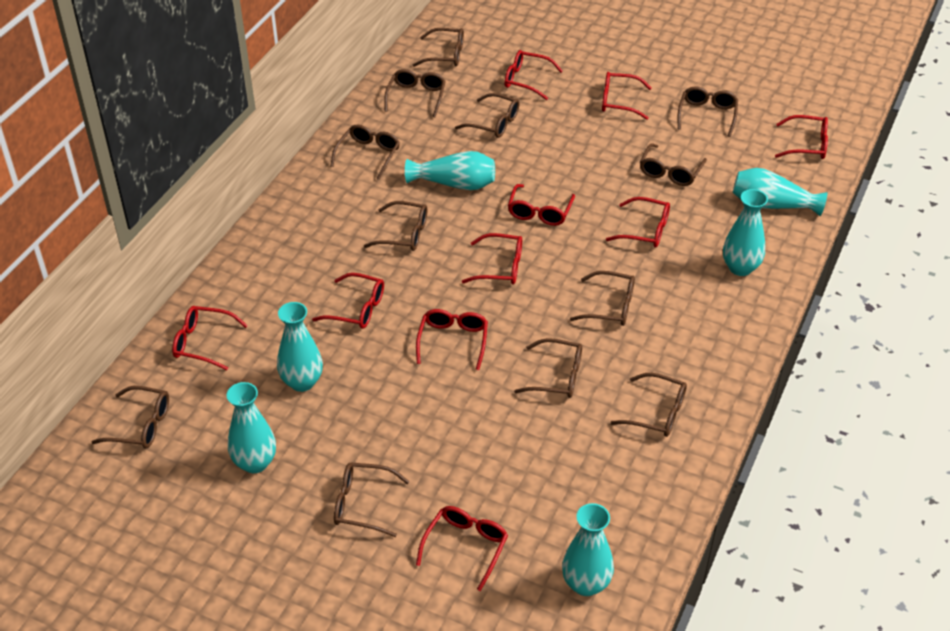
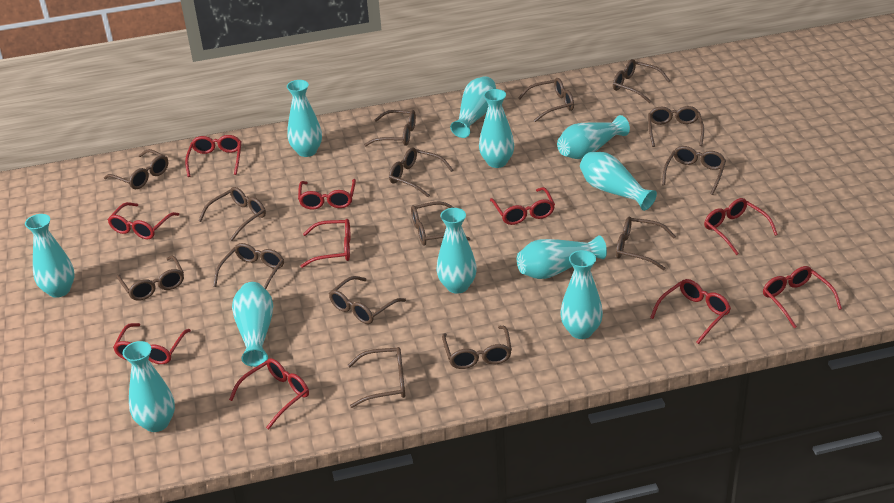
brown glasses: 12 -> 15
turquoise vase: 6 -> 11

